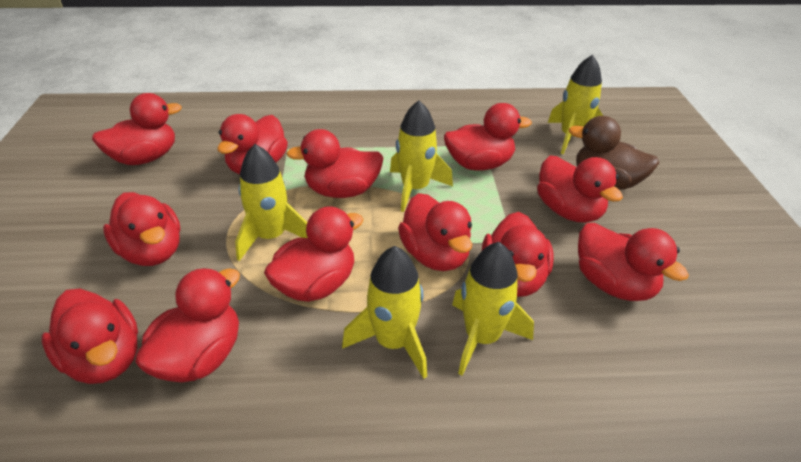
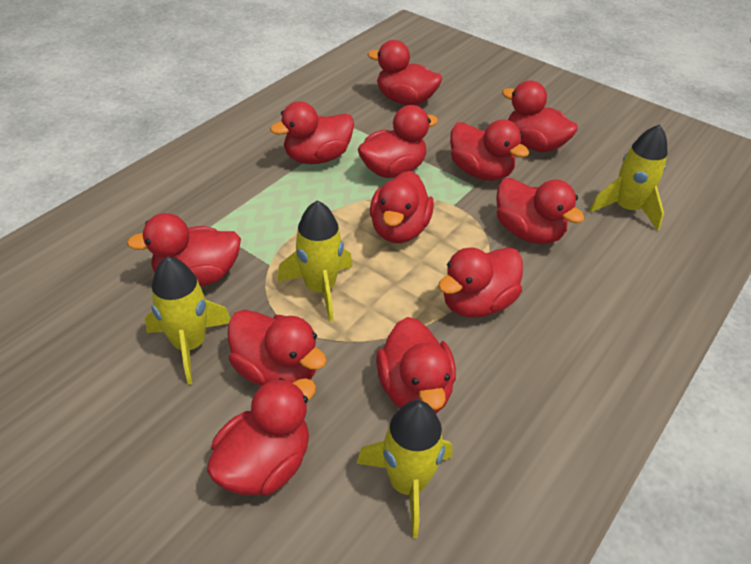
brown duck: 1 -> 0
yellow rocket: 5 -> 4

